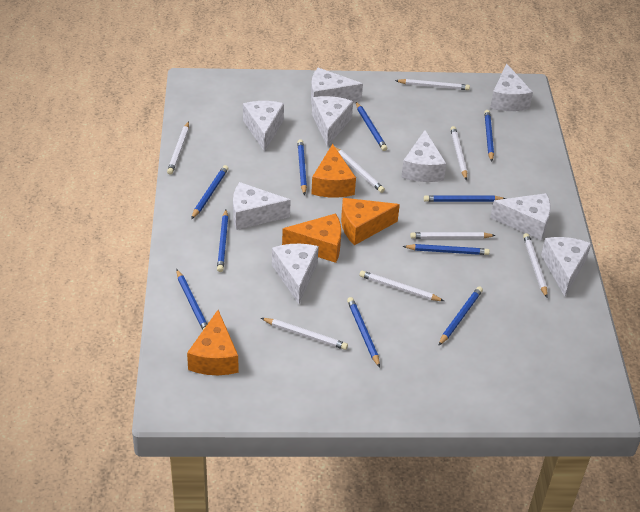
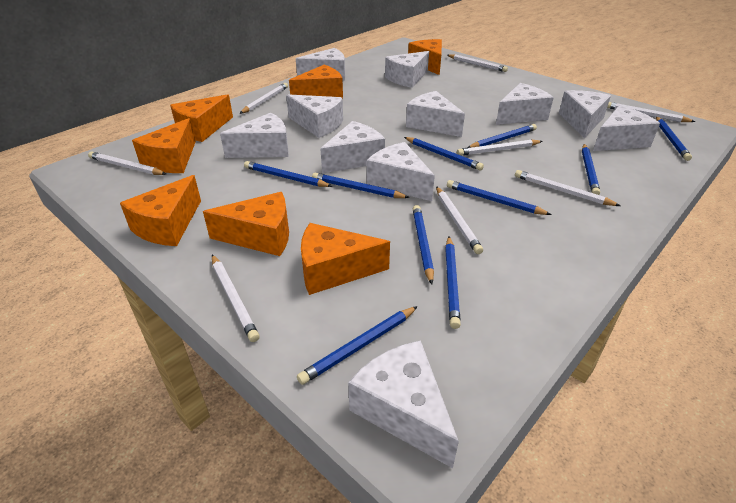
orange cheese: 4 -> 7
white cheese: 9 -> 11

